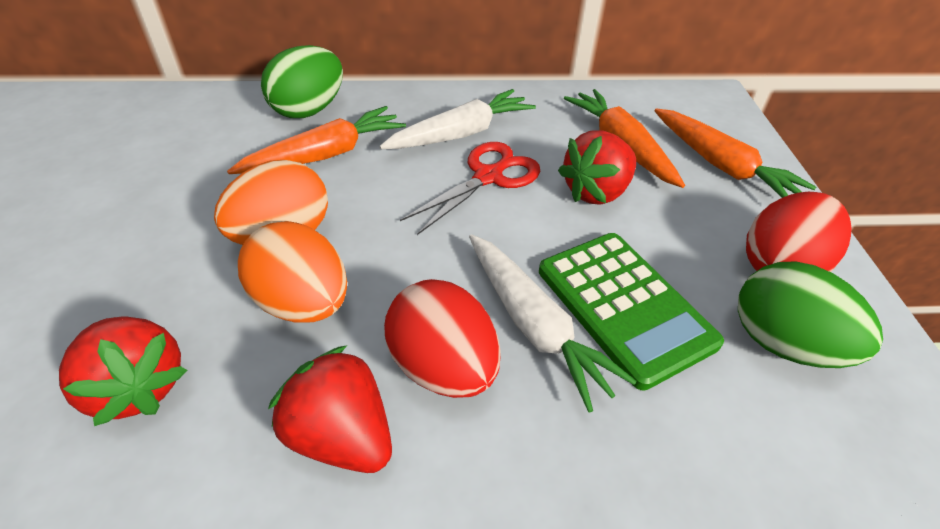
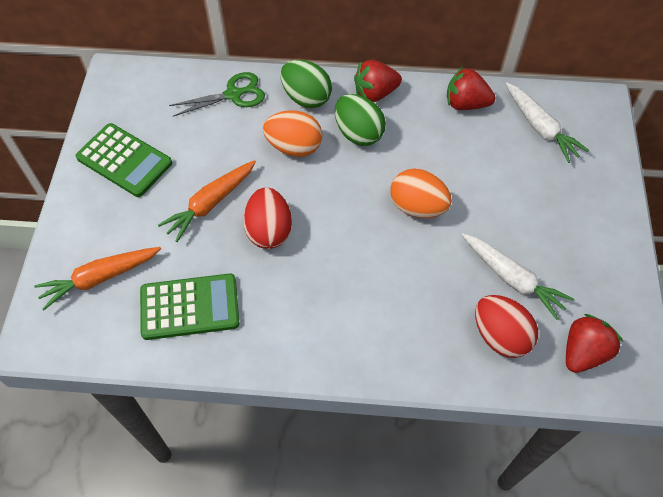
green calculator: 1 -> 2
green scissors: 0 -> 1
orange carrot: 3 -> 2
red scissors: 1 -> 0

